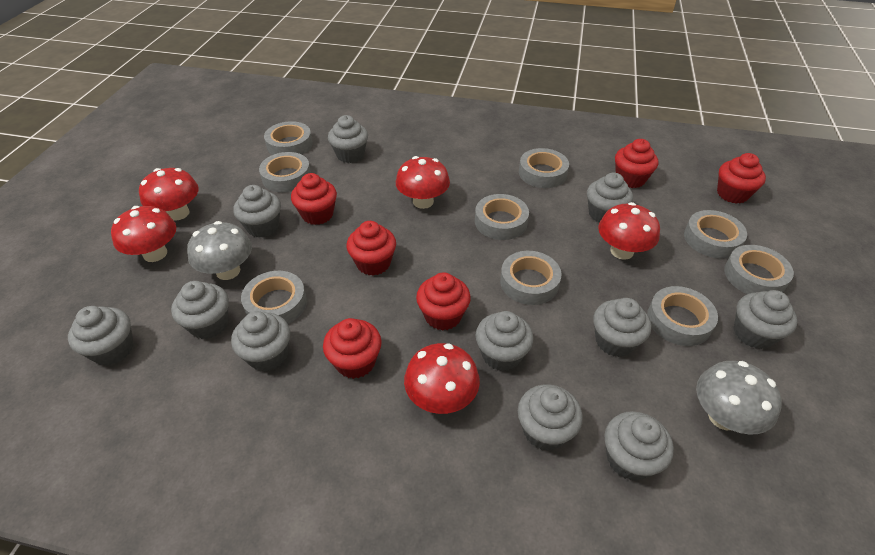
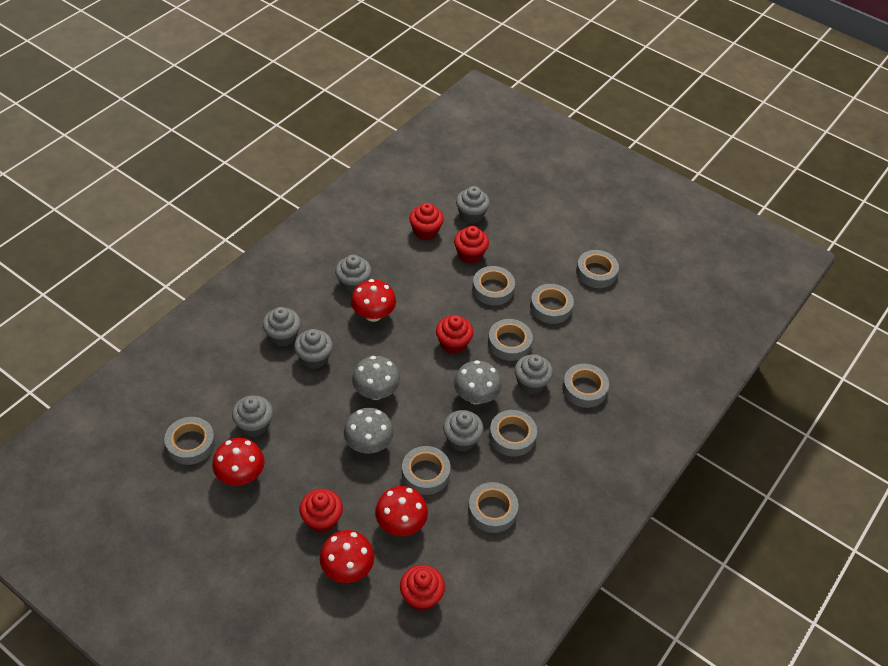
grey cupcake: 11 -> 7
grey mushroom: 2 -> 3
red cupcake: 6 -> 5
red mushroom: 5 -> 4

